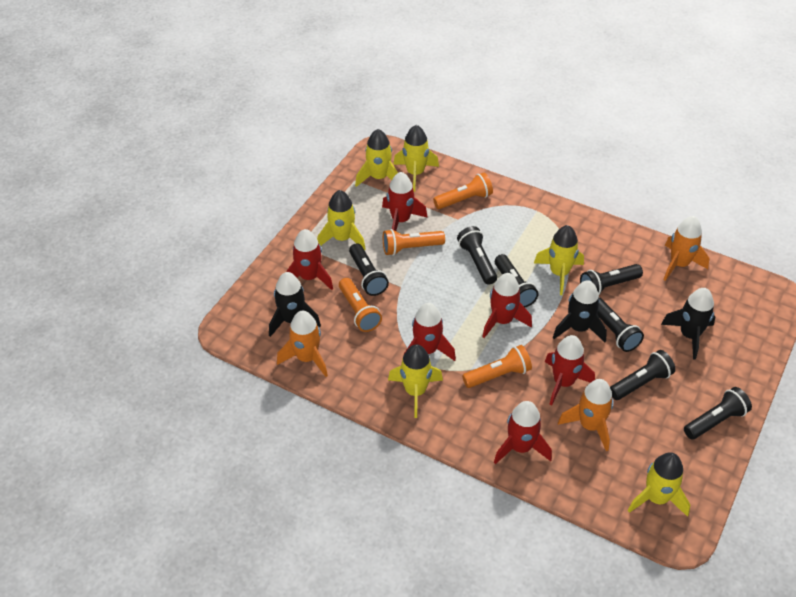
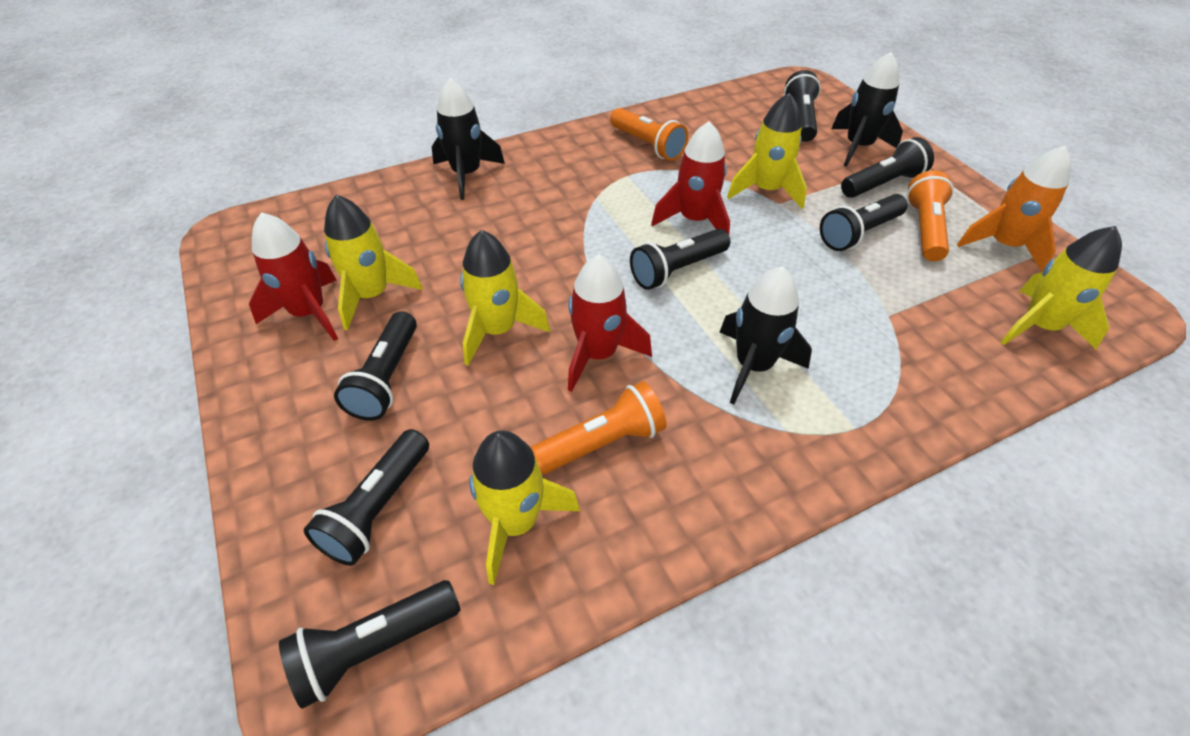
orange flashlight: 4 -> 3
orange rocket: 3 -> 1
red rocket: 6 -> 3
yellow rocket: 6 -> 5

